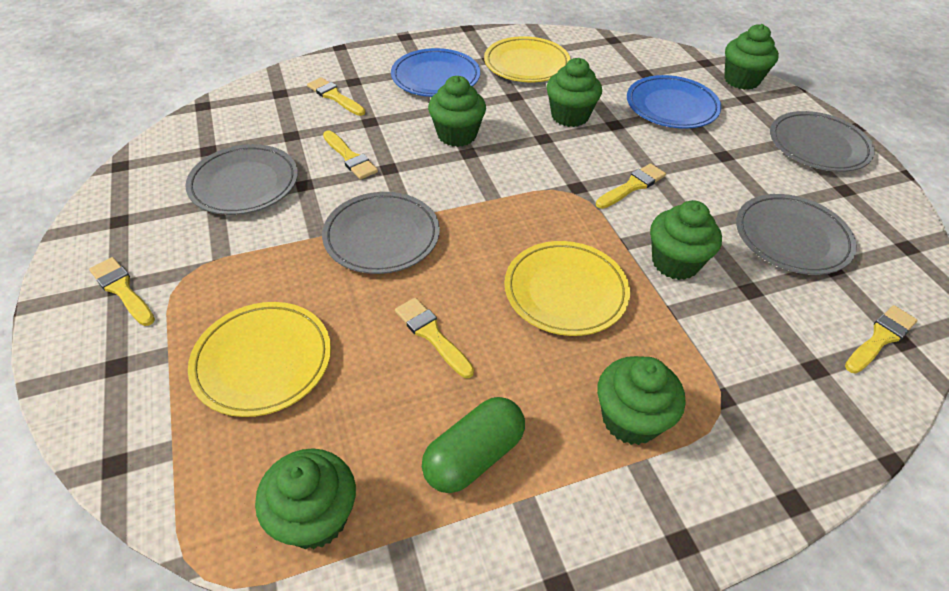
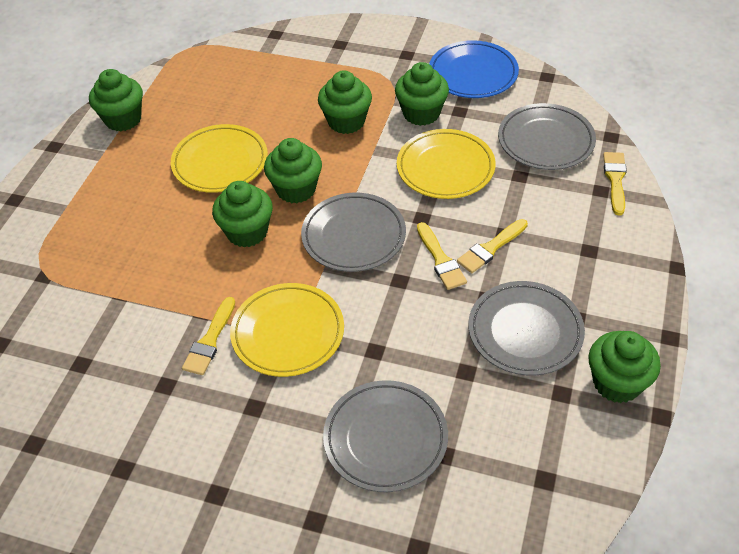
blue plate: 2 -> 1
green capsule: 1 -> 0
yellow brush: 6 -> 4

